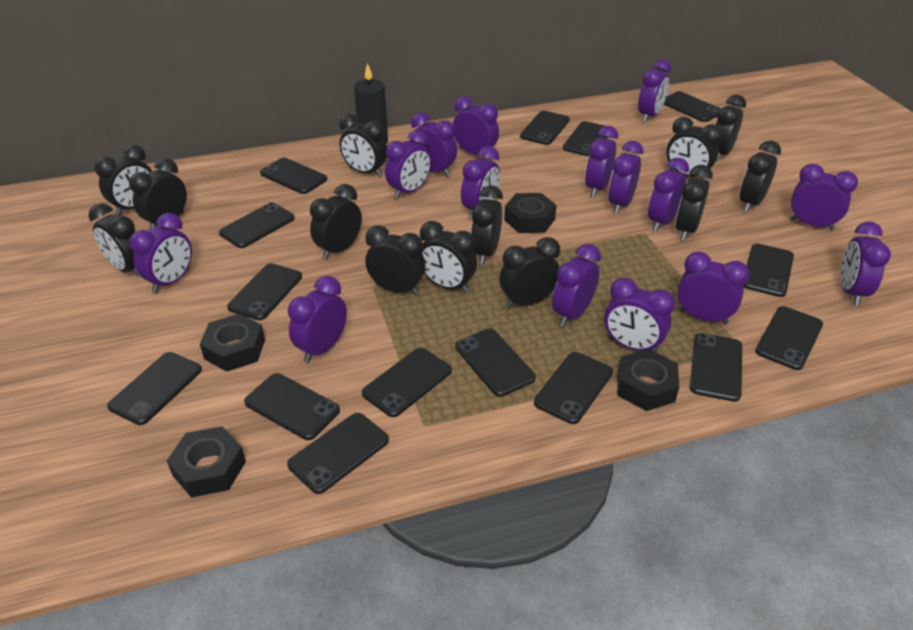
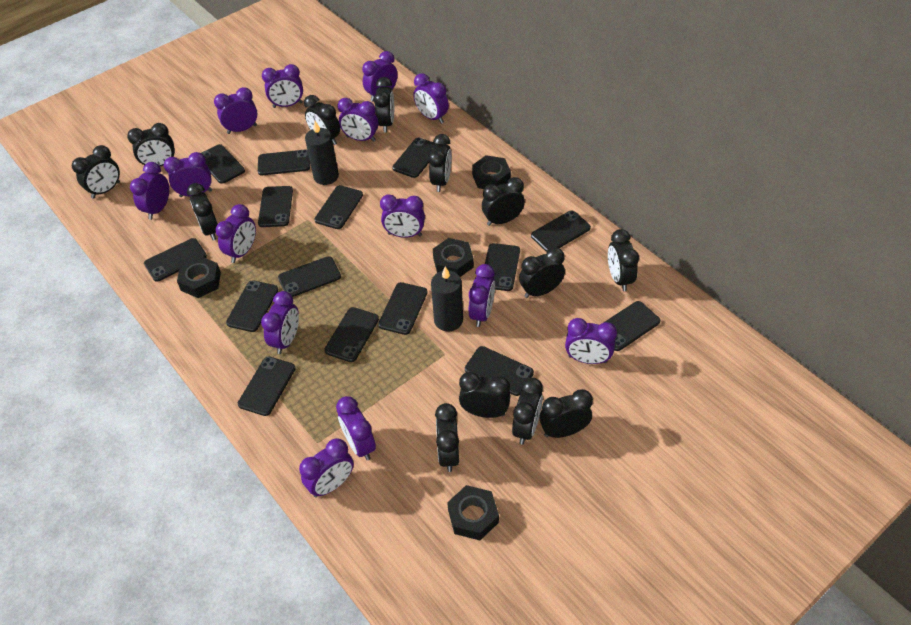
black candle: 1 -> 2
purple clock: 15 -> 14

